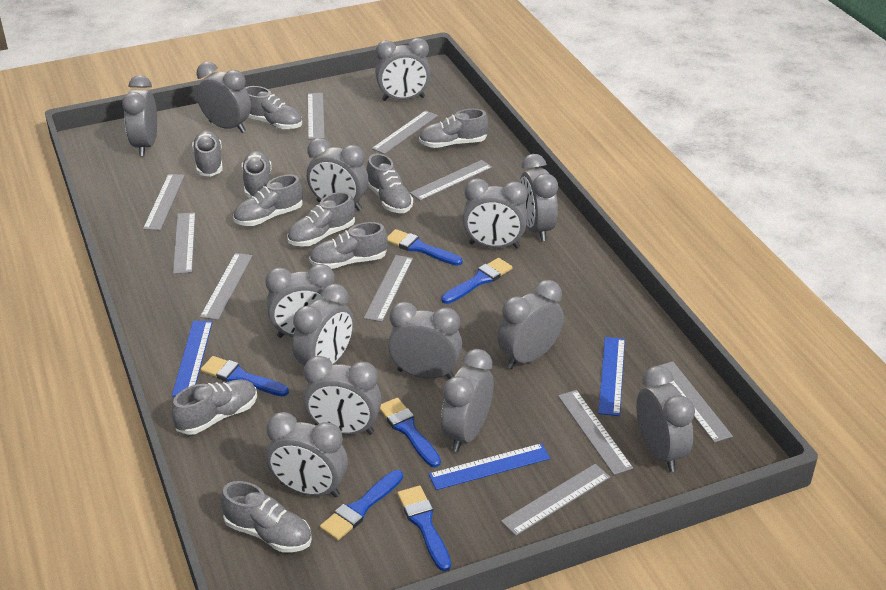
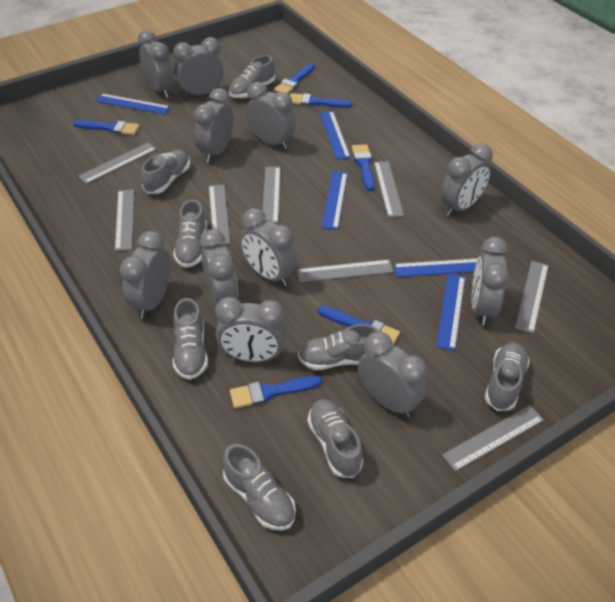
blue ruler: 3 -> 5
grey clock: 14 -> 11
grey ruler: 10 -> 8
grey shoe: 10 -> 8

